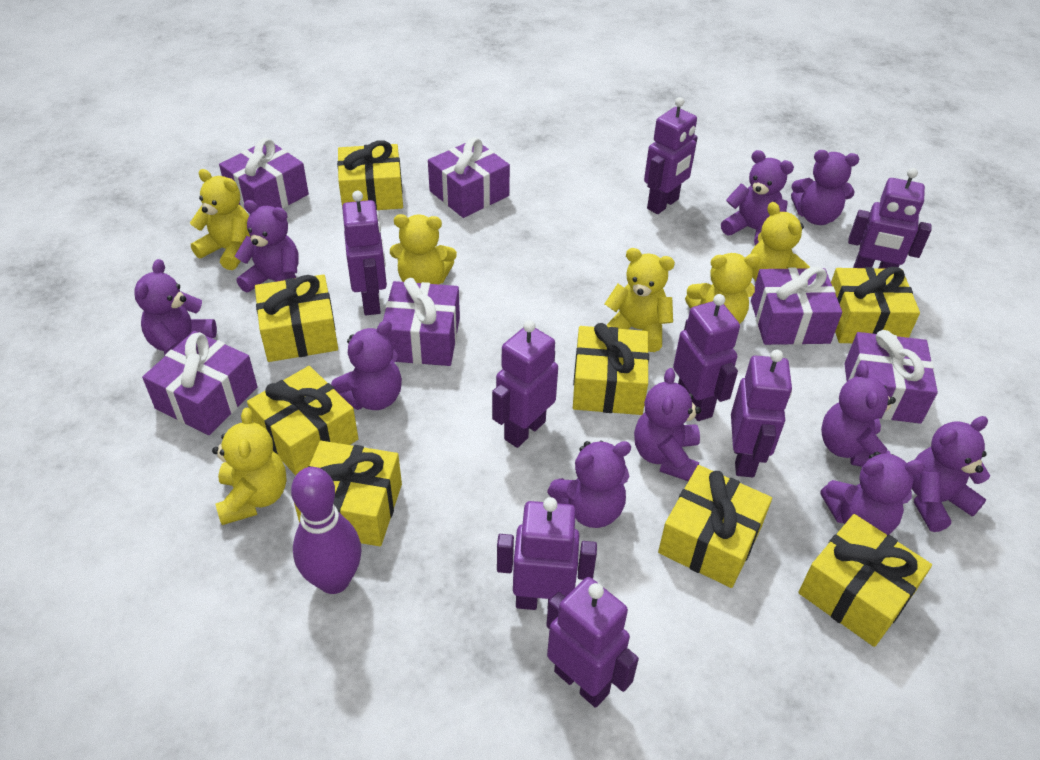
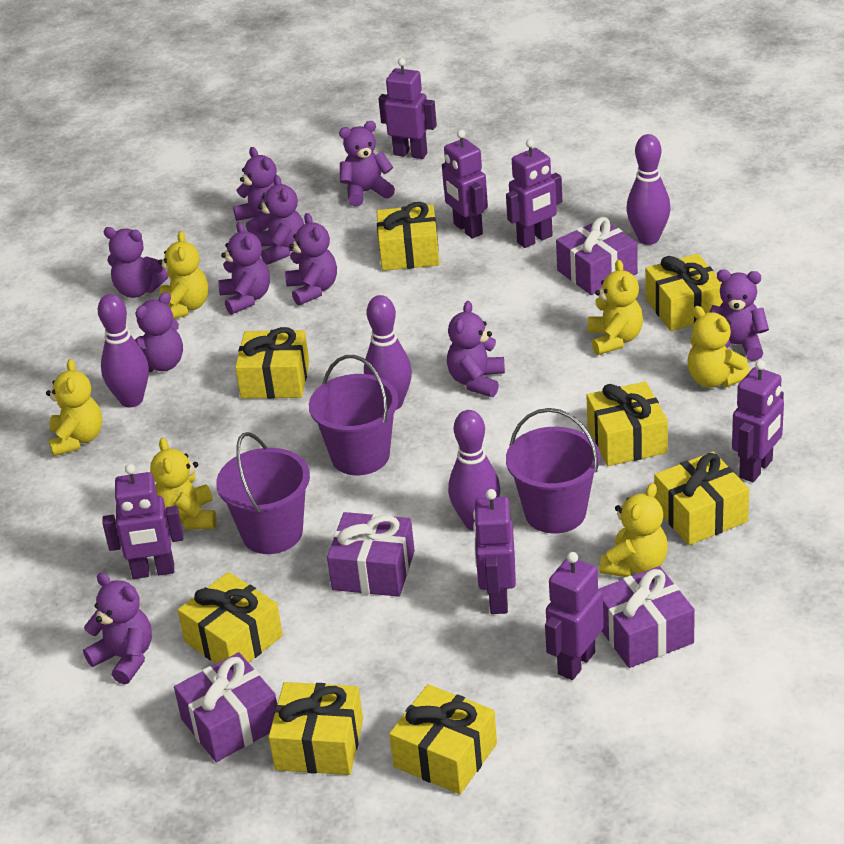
purple bowling pin: 1 -> 4
purple bucket: 0 -> 3
purple gift: 6 -> 4
purple robot: 8 -> 7

